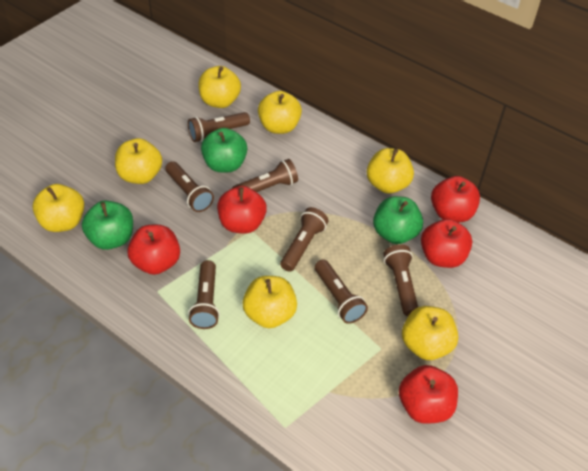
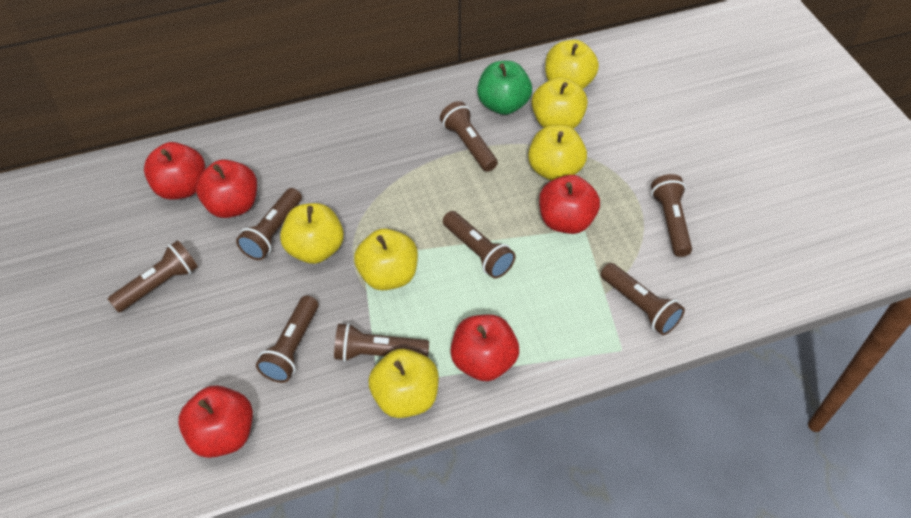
brown flashlight: 7 -> 8
green apple: 3 -> 1
yellow apple: 7 -> 6

